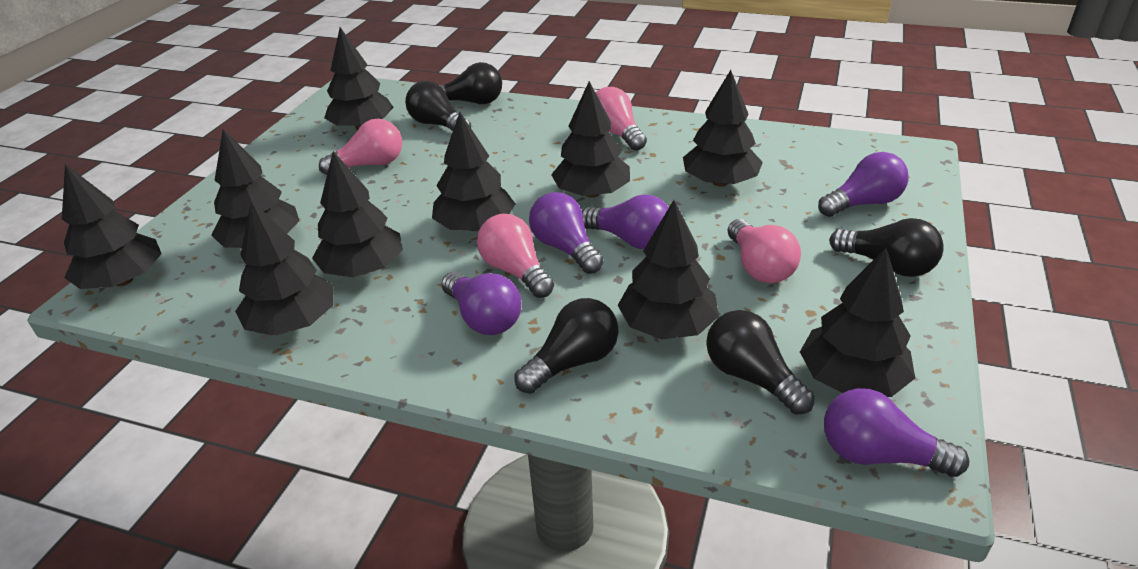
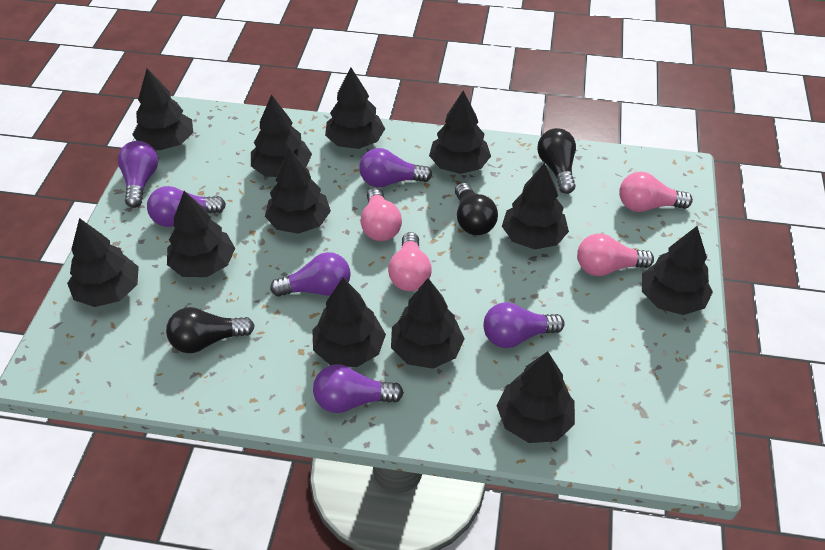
black light bulb: 5 -> 3
black tree: 10 -> 12
purple light bulb: 5 -> 6

